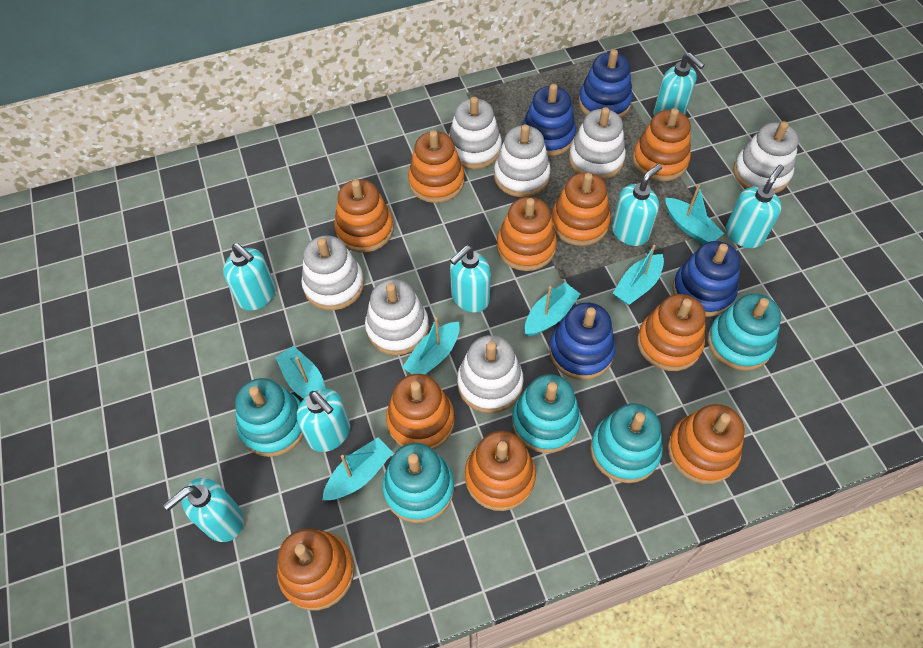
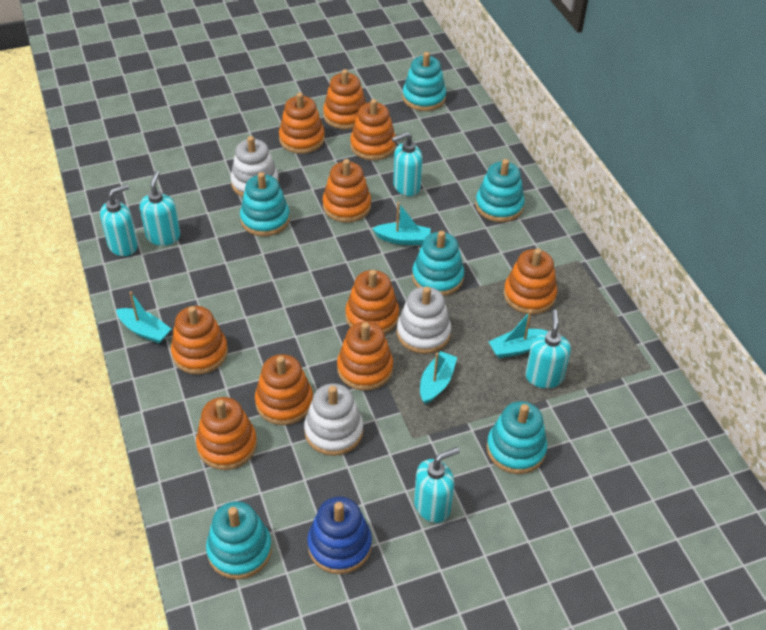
blue stacking toy: 4 -> 1
turquoise boat: 6 -> 4
turquoise soap dispenser: 7 -> 5
turquoise stacking toy: 5 -> 6
white stacking toy: 7 -> 3

